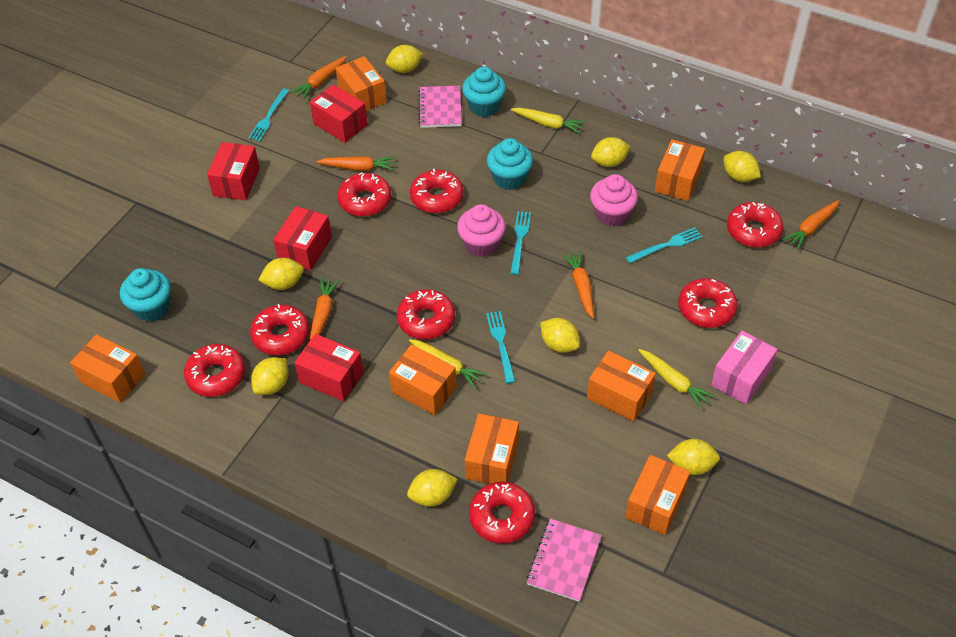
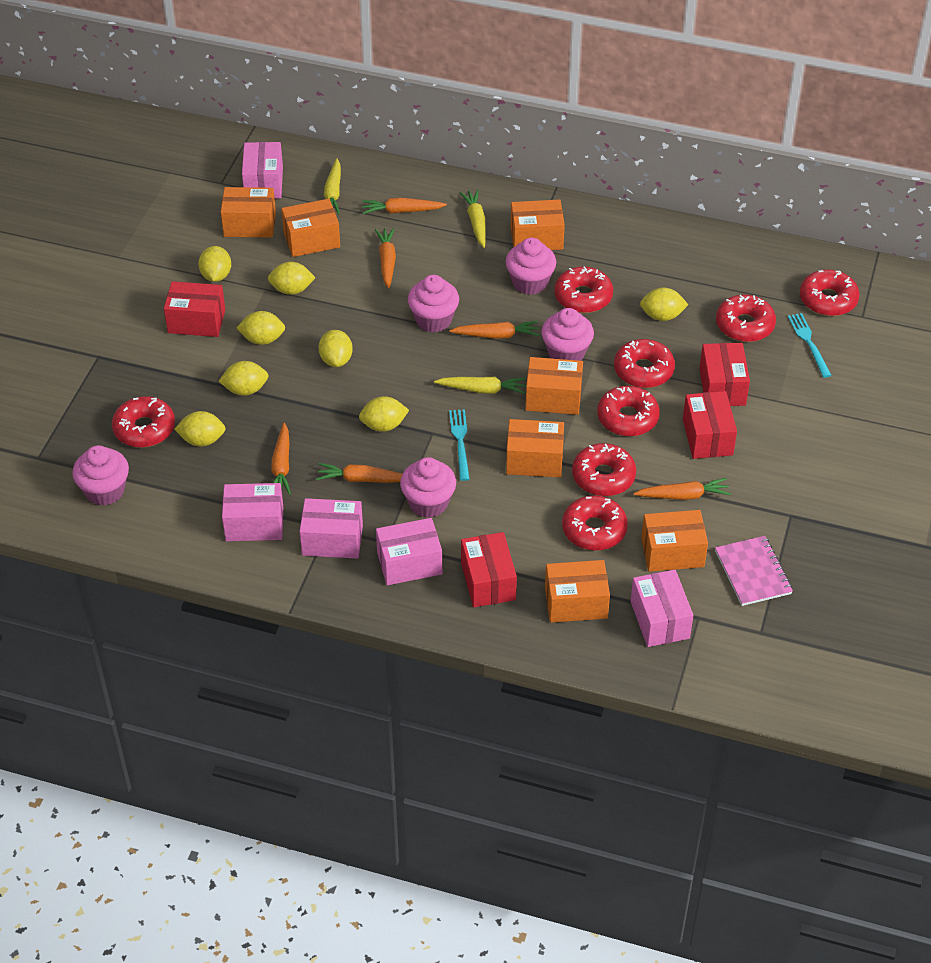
orange carrot: 5 -> 6
pink box: 1 -> 5
pink cupcake: 2 -> 5
pink notebook: 2 -> 1
turquoise cupcake: 3 -> 0
turquoise fork: 4 -> 2

